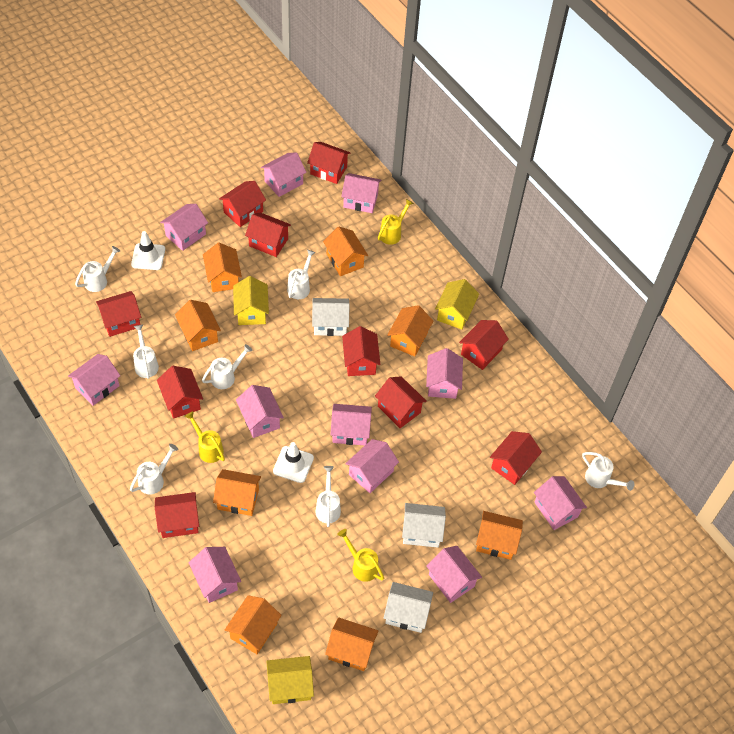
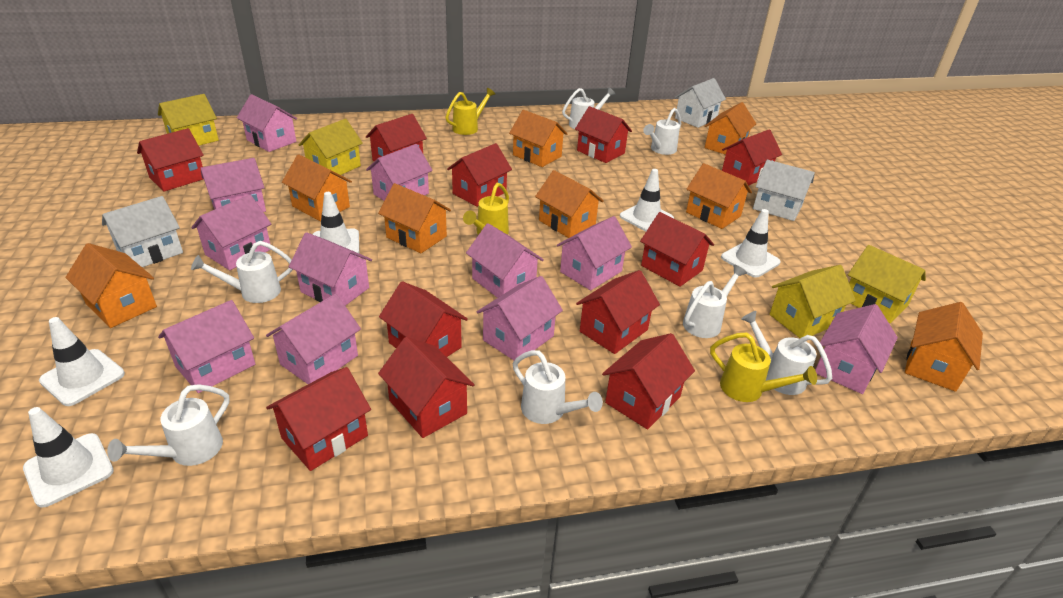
red house: 10 -> 11
white traffic cone: 2 -> 5
yellow house: 3 -> 4

